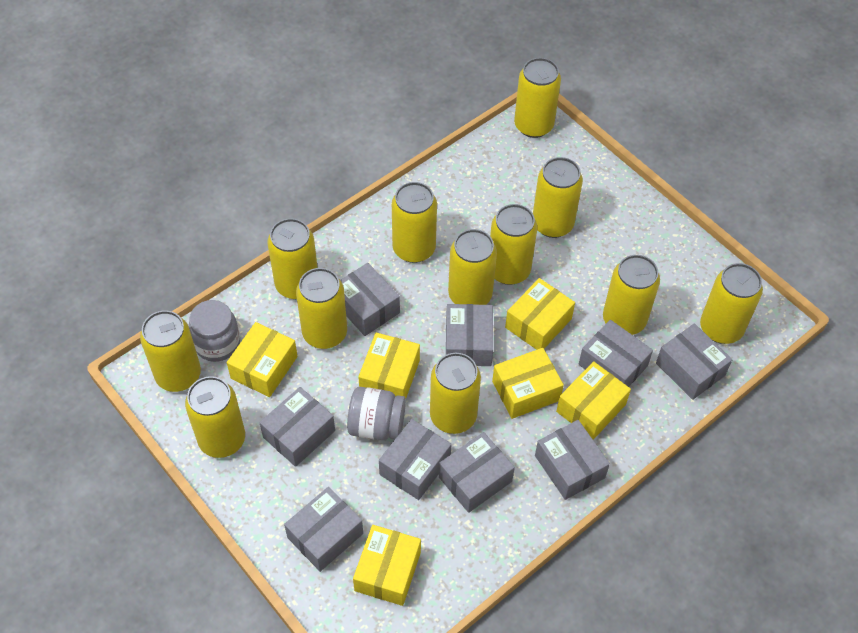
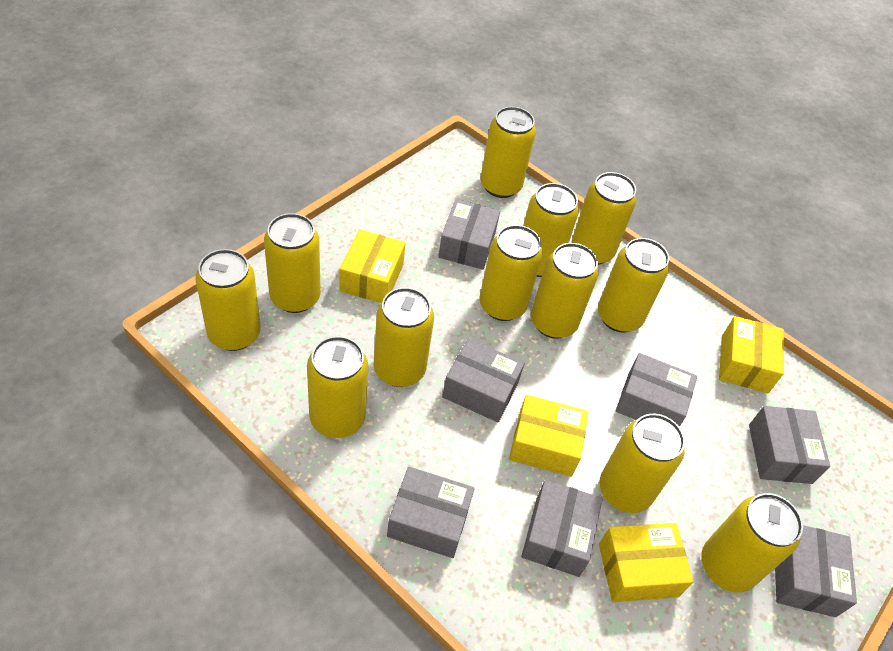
grey box: 9 -> 7
grey jar: 2 -> 0
yellow box: 6 -> 4

